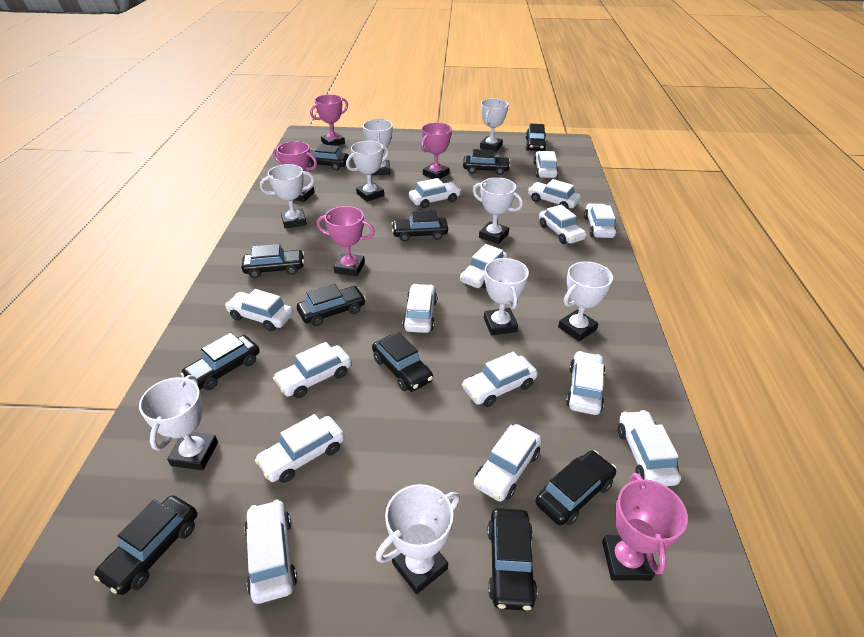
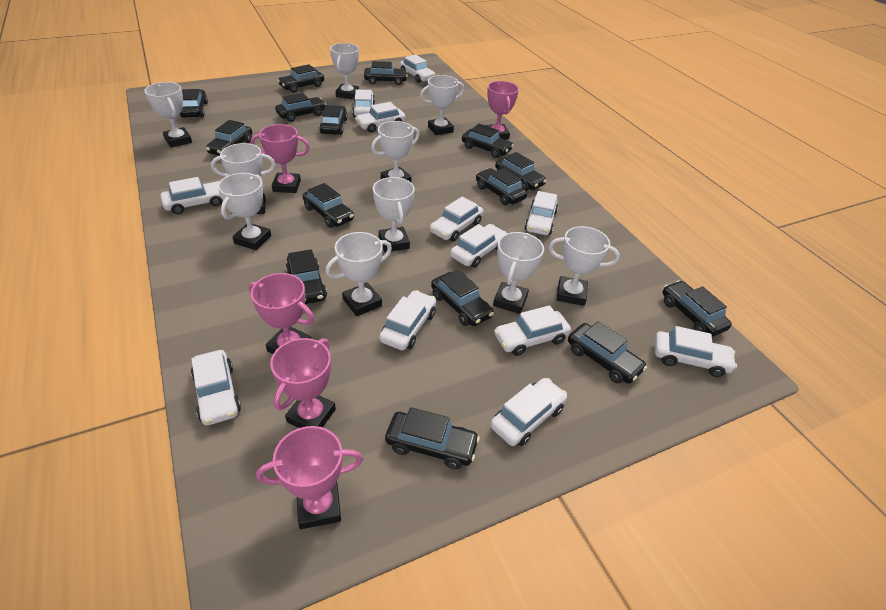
black car: 11 -> 15
white car: 15 -> 12
white trophy: 9 -> 10

